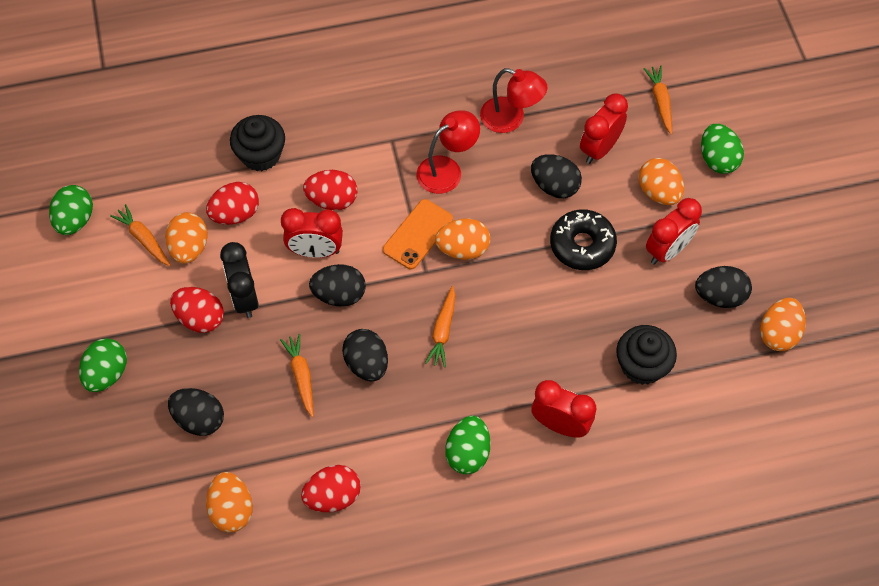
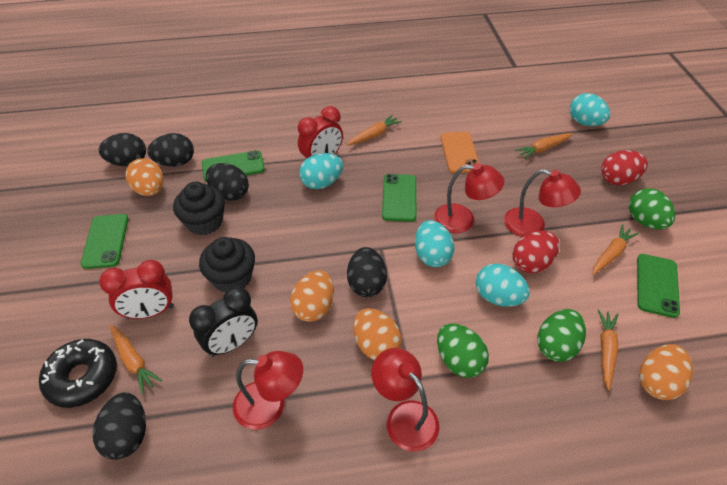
green egg: 4 -> 3
green phone: 0 -> 4
orange carrot: 4 -> 5
orange egg: 5 -> 4
red clock: 4 -> 2
red egg: 4 -> 2
red lamp: 2 -> 4
turquoise egg: 0 -> 4

